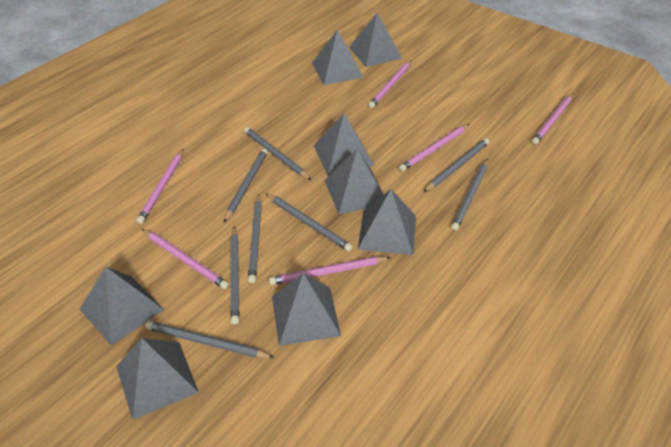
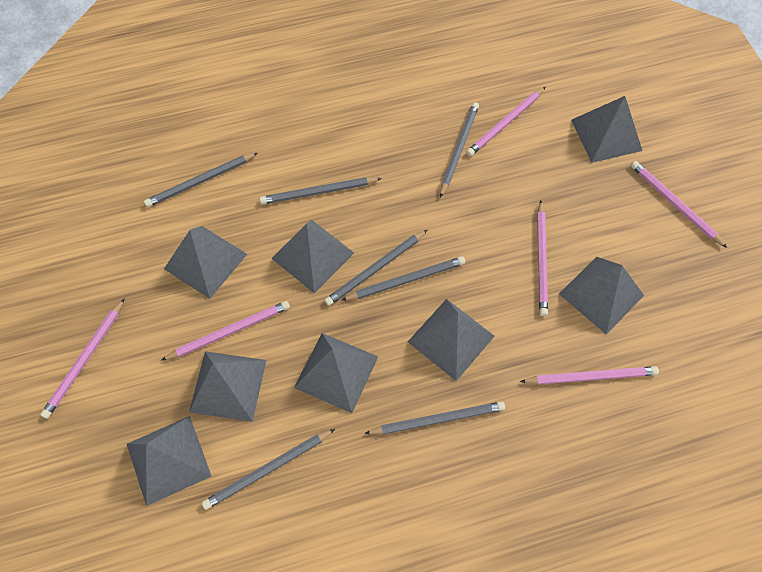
grey pencil: 8 -> 7

